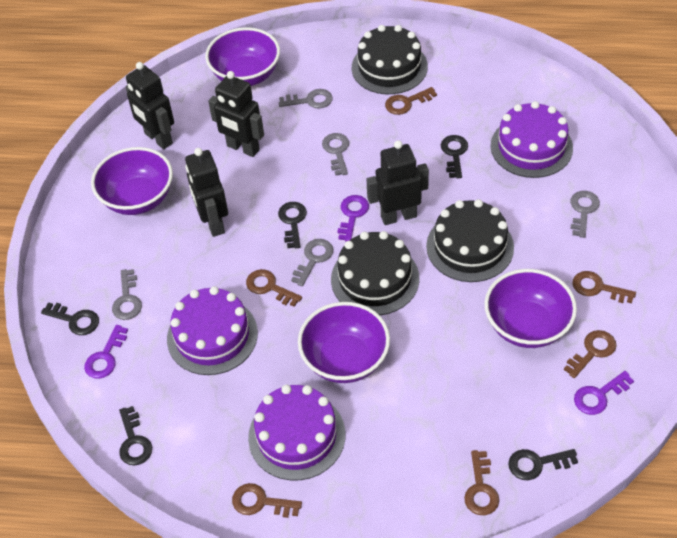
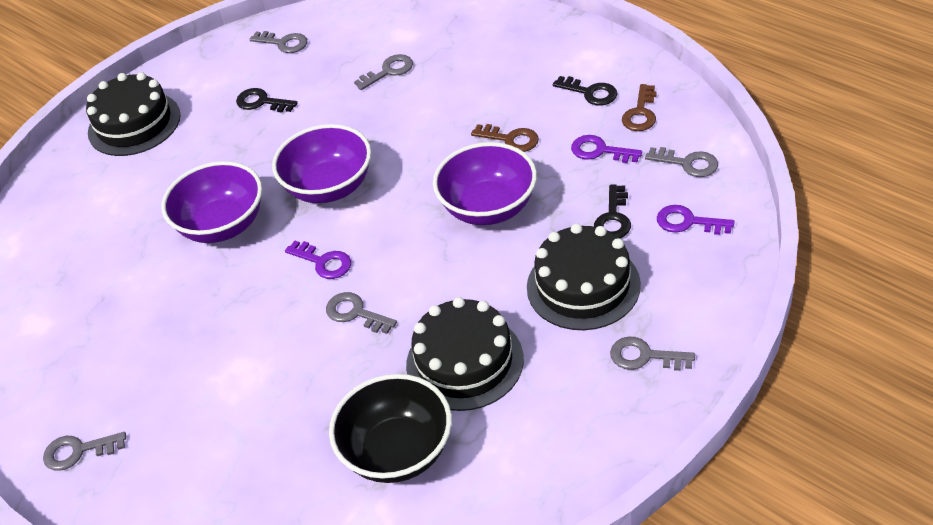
black bowl: 0 -> 1
black key: 5 -> 3
black robot: 4 -> 0
brown key: 6 -> 2
grey key: 5 -> 6
purple bowl: 4 -> 3
purple cake: 3 -> 0

